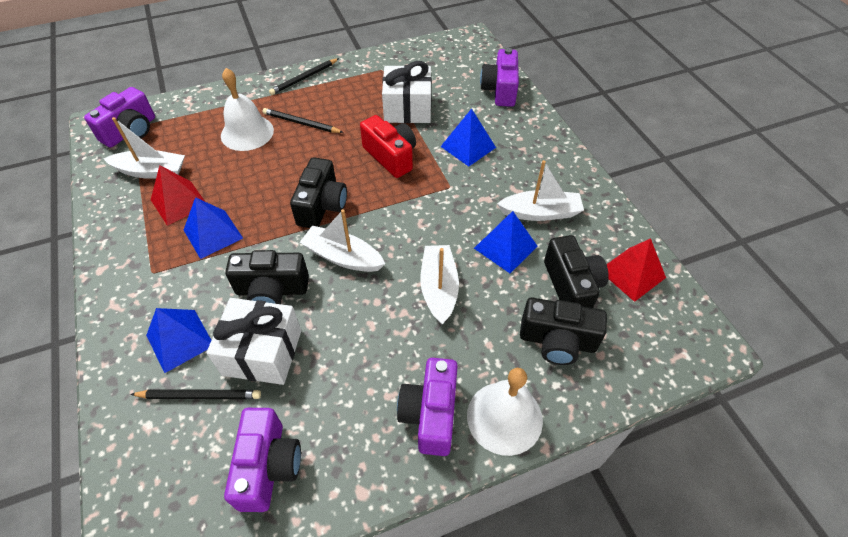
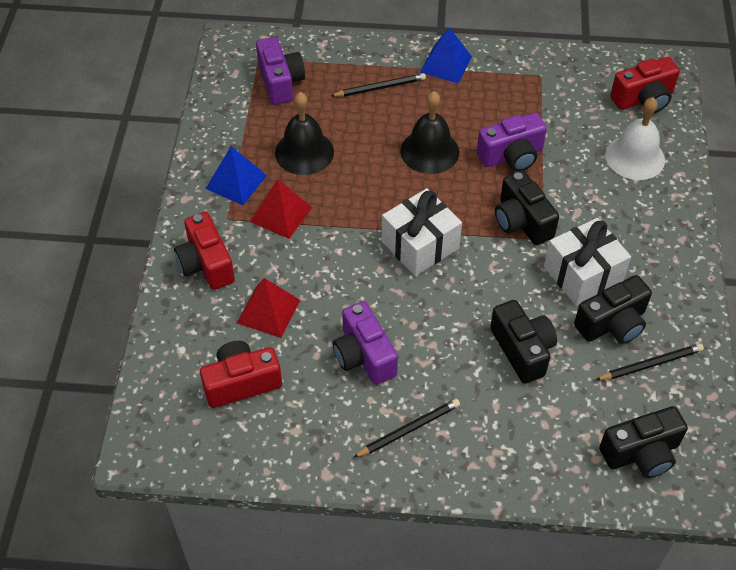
black bell: 0 -> 2
blue pyramid: 4 -> 2
purple camera: 4 -> 3
red camera: 1 -> 3
white bell: 2 -> 1
white boat: 4 -> 0

